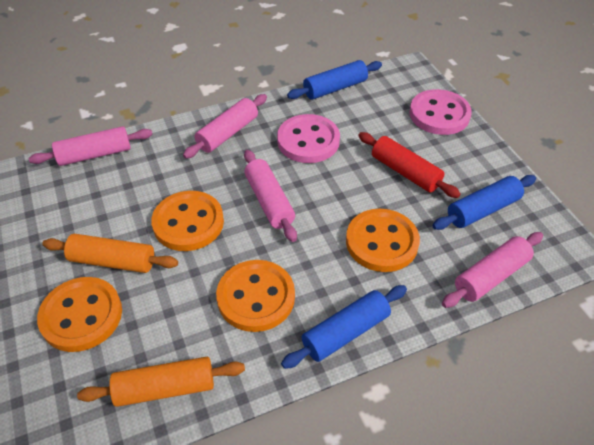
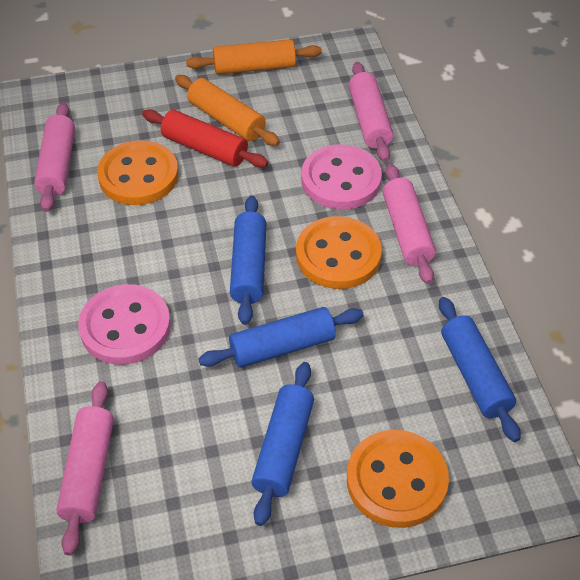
blue rolling pin: 3 -> 4
orange button: 4 -> 3

